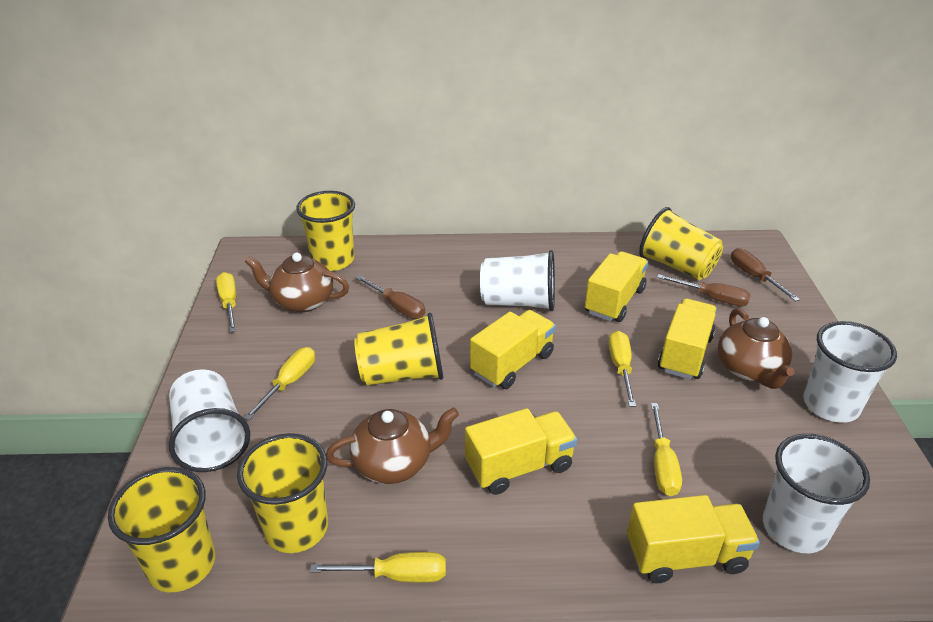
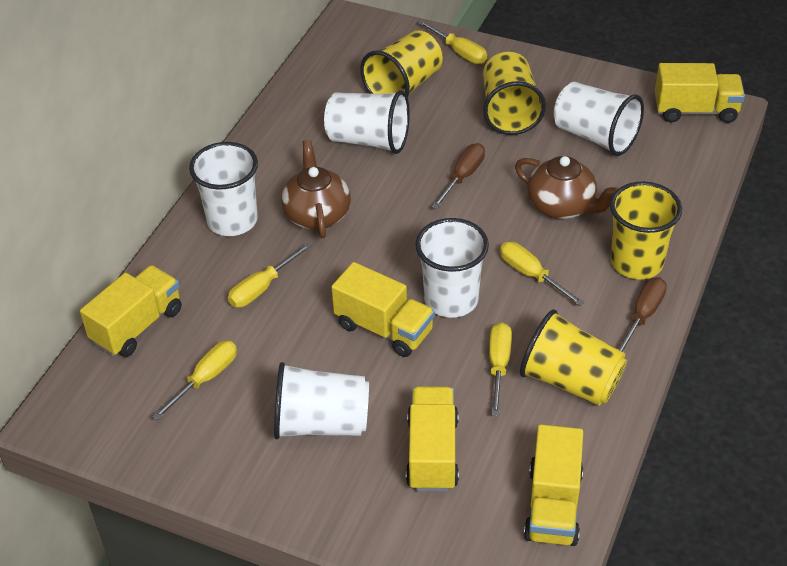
brown screwdriver: 3 -> 2
brown teapot: 3 -> 2
white cup: 4 -> 5
yellow cup: 5 -> 4

